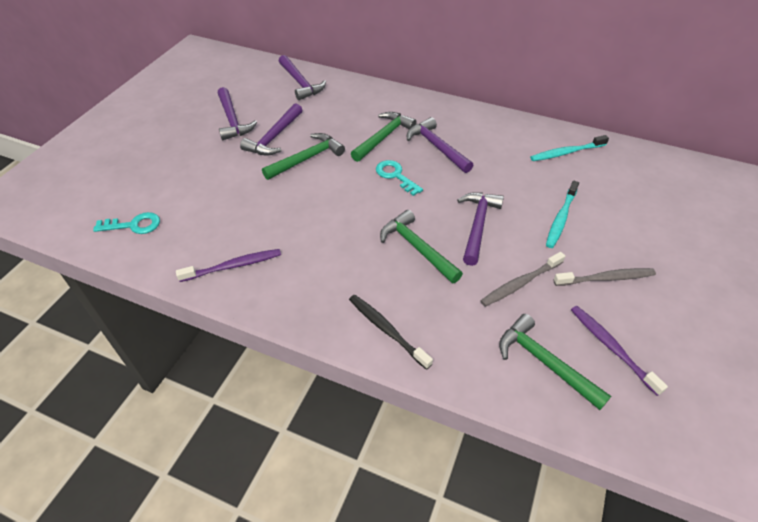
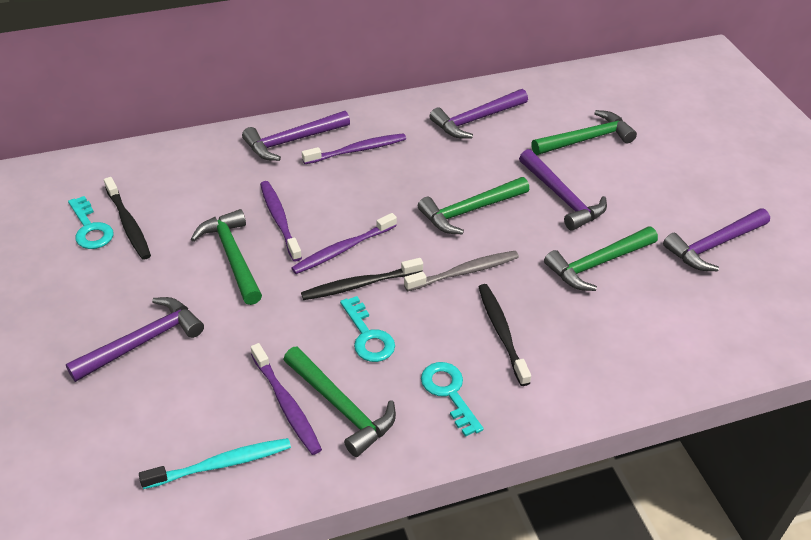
black toothbrush: 1 -> 3
green hammer: 4 -> 5
grey toothbrush: 2 -> 1
purple toothbrush: 2 -> 4
turquoise key: 2 -> 3
turquoise toothbrush: 2 -> 1

